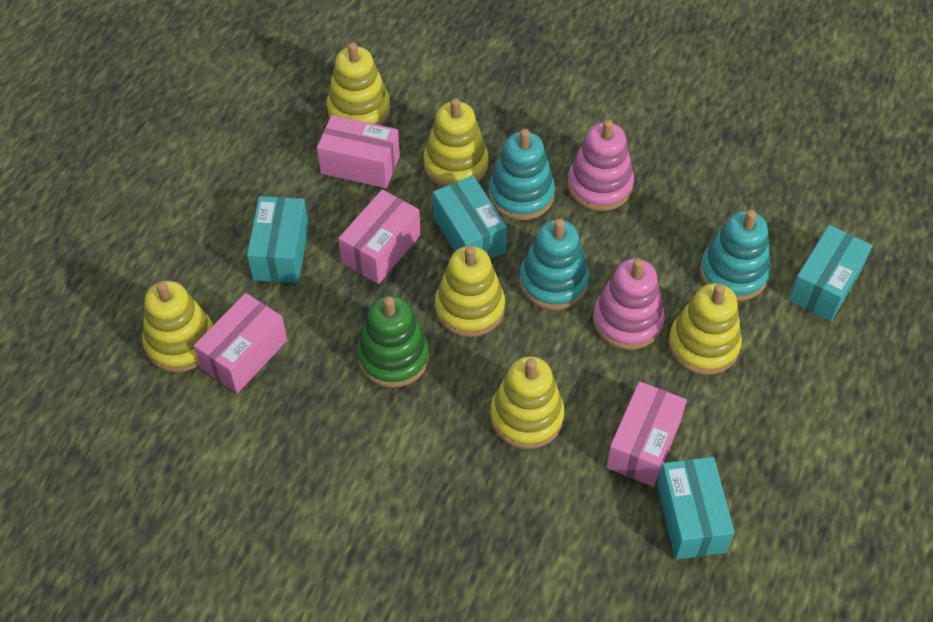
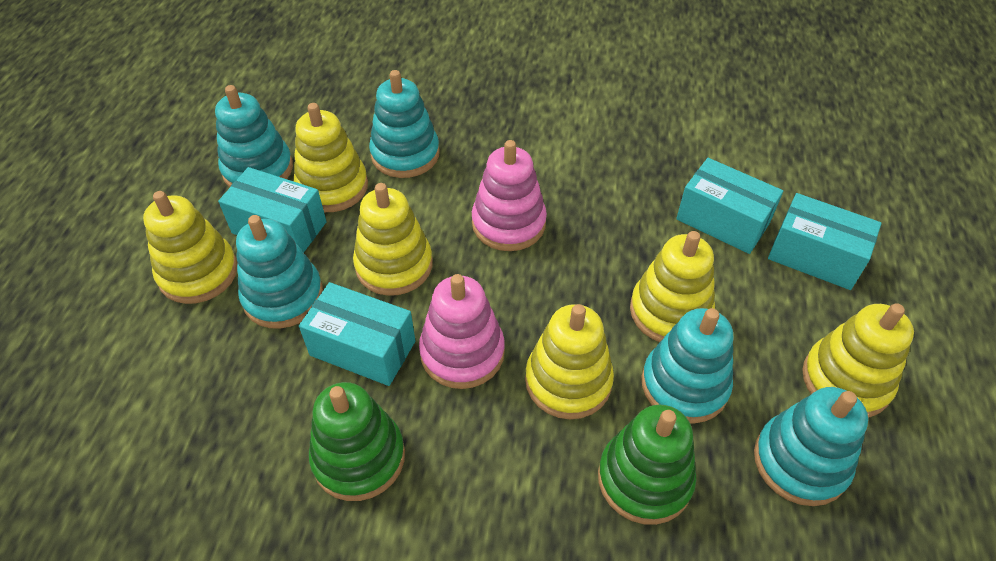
green stacking toy: 1 -> 2
pink box: 4 -> 0
turquoise stacking toy: 3 -> 5

